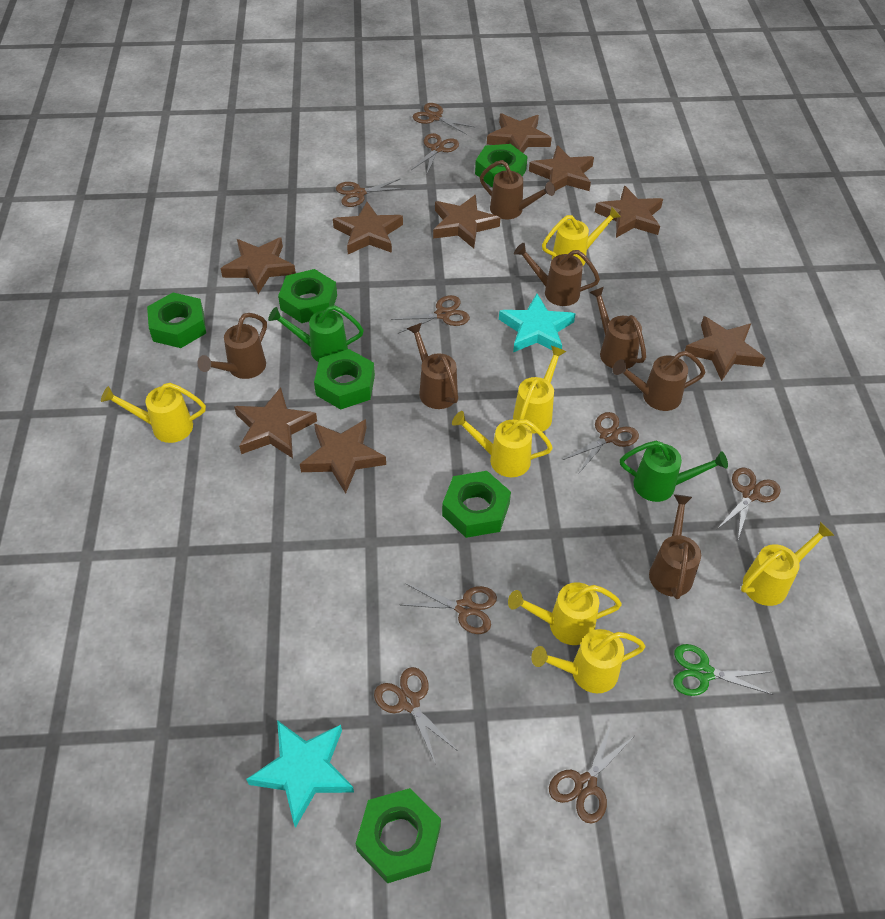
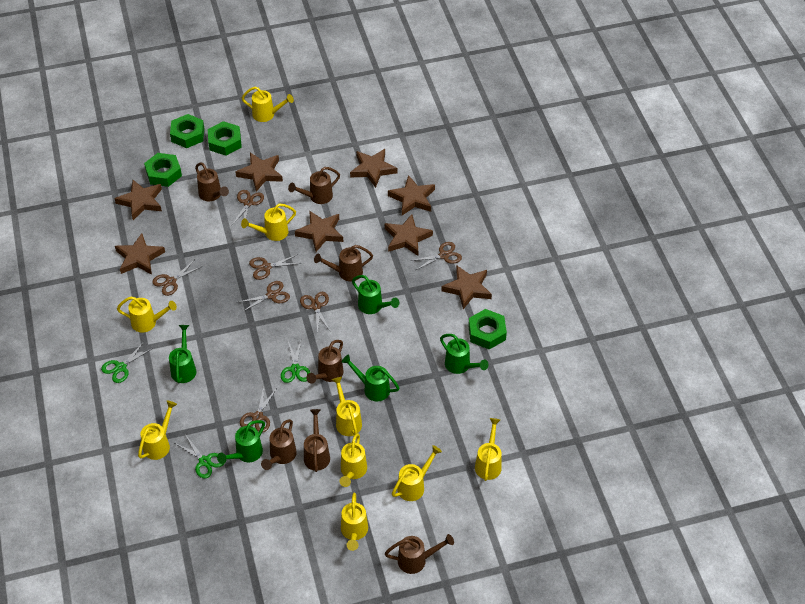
brown scissors: 9 -> 7
brown star: 9 -> 8
green nut: 6 -> 4
green scissors: 1 -> 3
green watering can: 2 -> 5
turquoise star: 2 -> 0
yellow watering can: 7 -> 9

